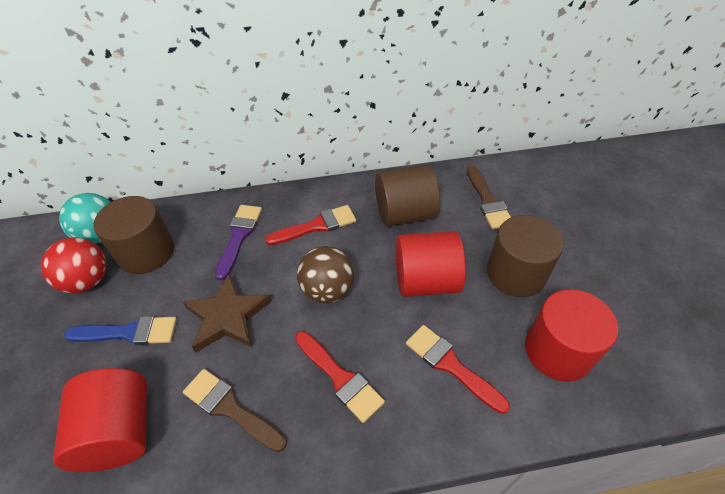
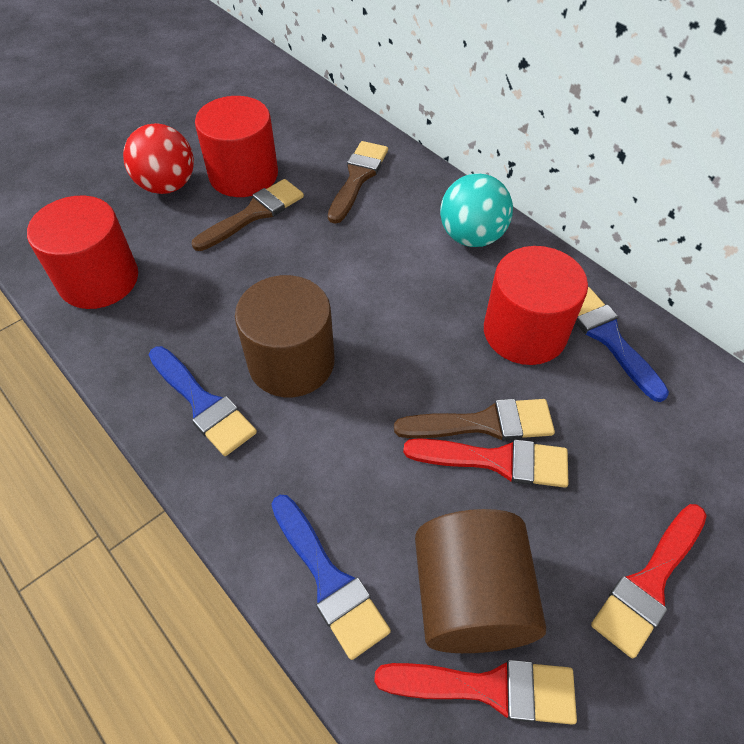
blue brush: 1 -> 3
brown ball: 1 -> 0
brown brush: 2 -> 3
brown cylinder: 3 -> 2
brown star: 1 -> 0
purple brush: 1 -> 0

